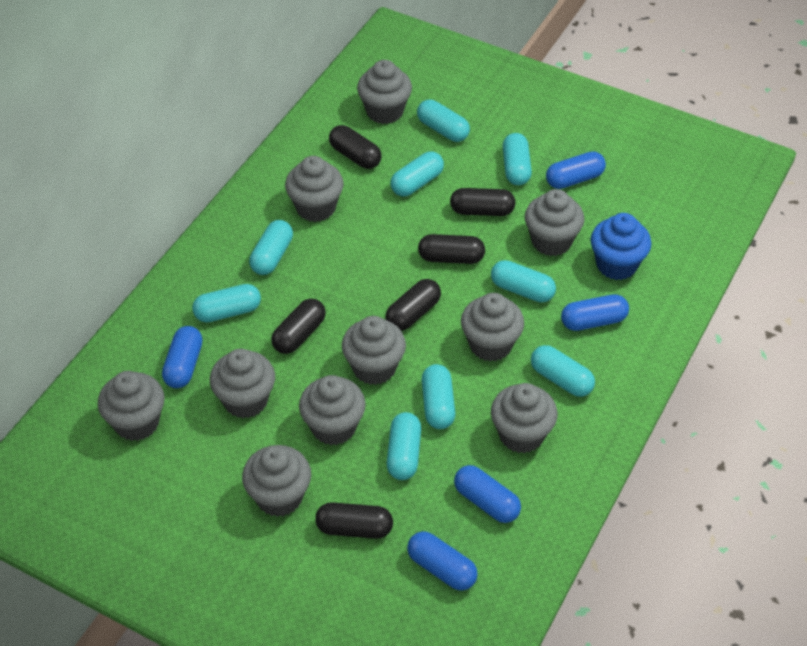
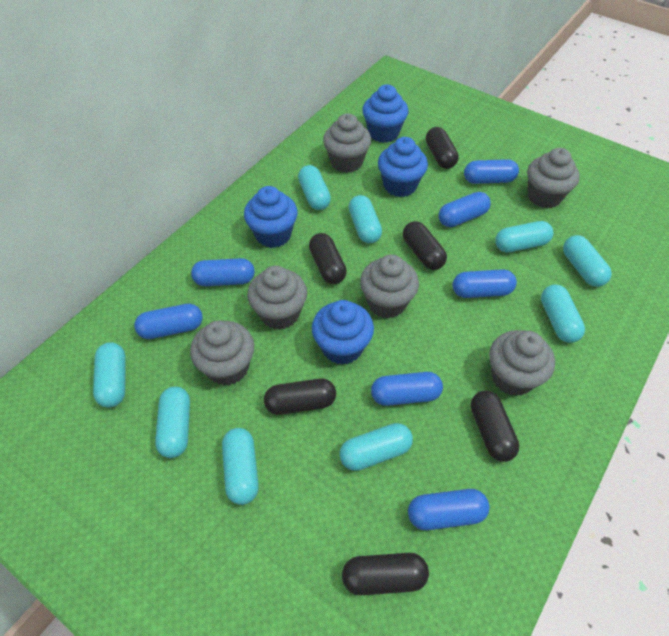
blue capsule: 5 -> 7
blue cupcake: 1 -> 4
grey cupcake: 10 -> 6

